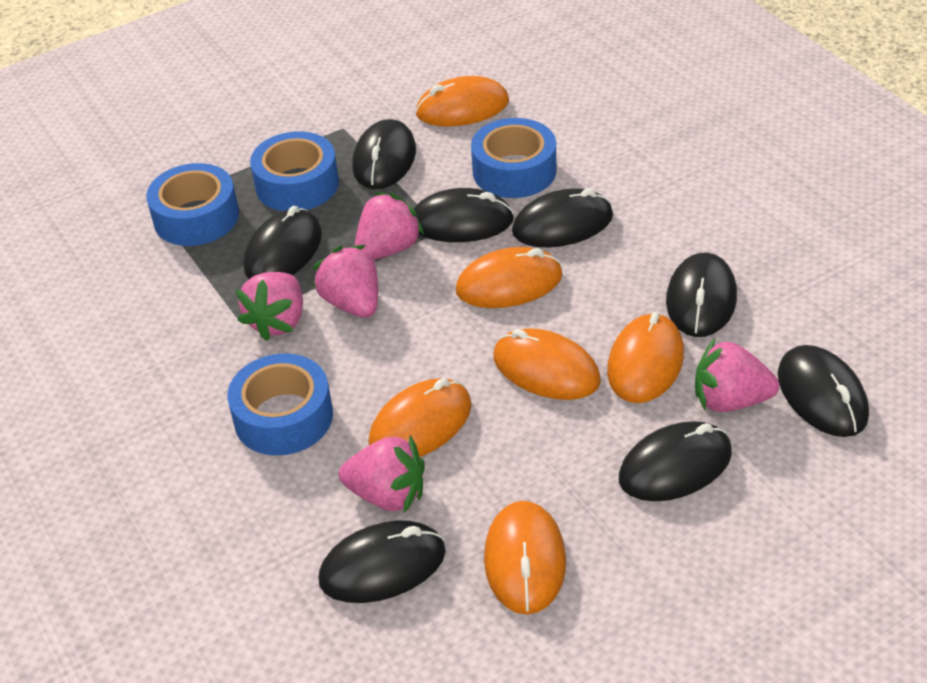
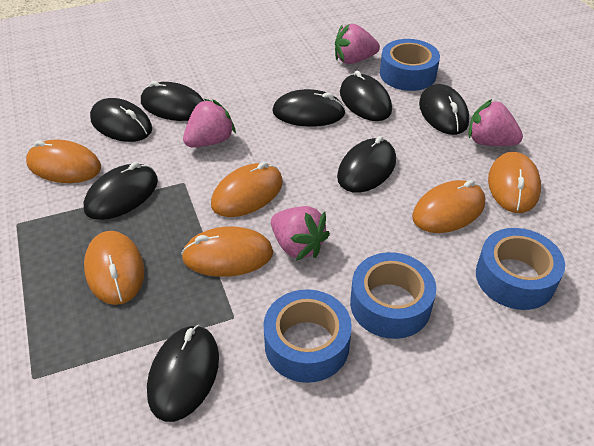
pink strawberry: 5 -> 4

